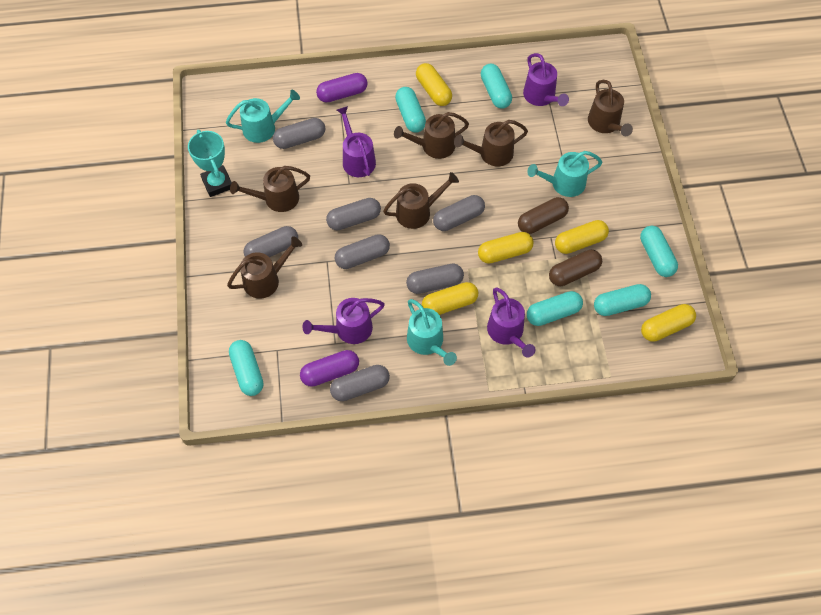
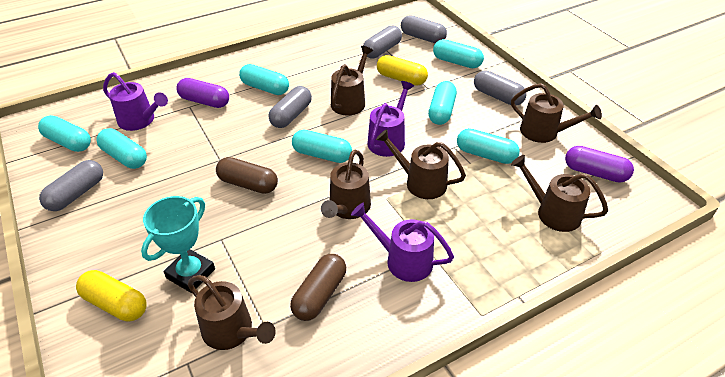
grey capsule: 7 -> 5
purple watering can: 4 -> 3
turquoise capsule: 6 -> 7
turquoise watering can: 3 -> 0
yellow capsule: 5 -> 2

